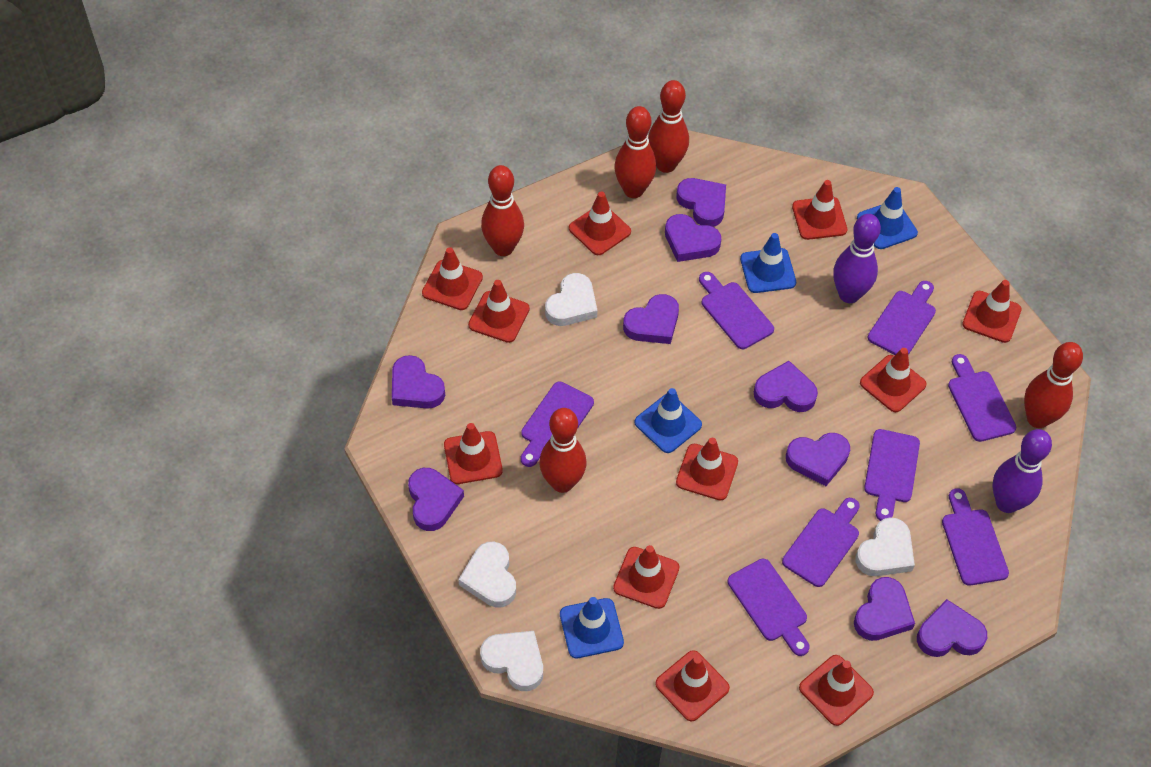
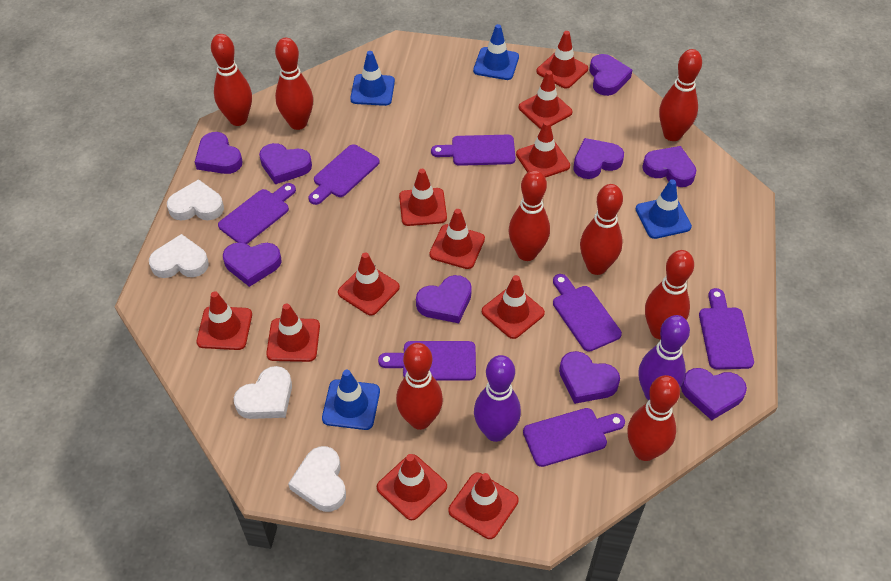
purple cutting board: 8 -> 7
red bowling pin: 5 -> 8

